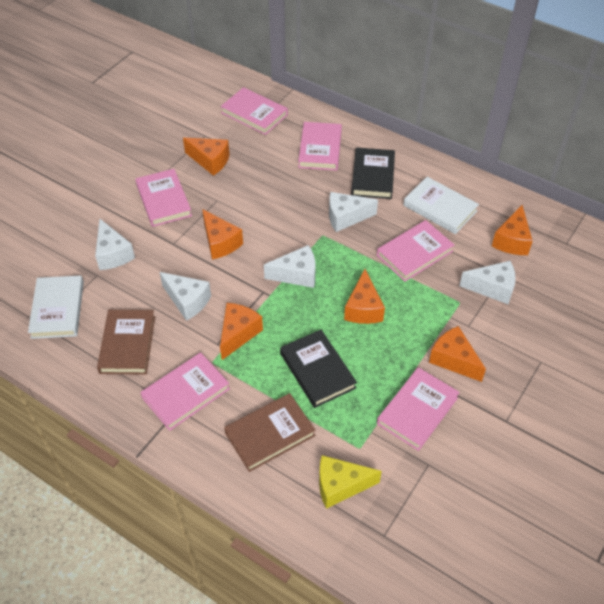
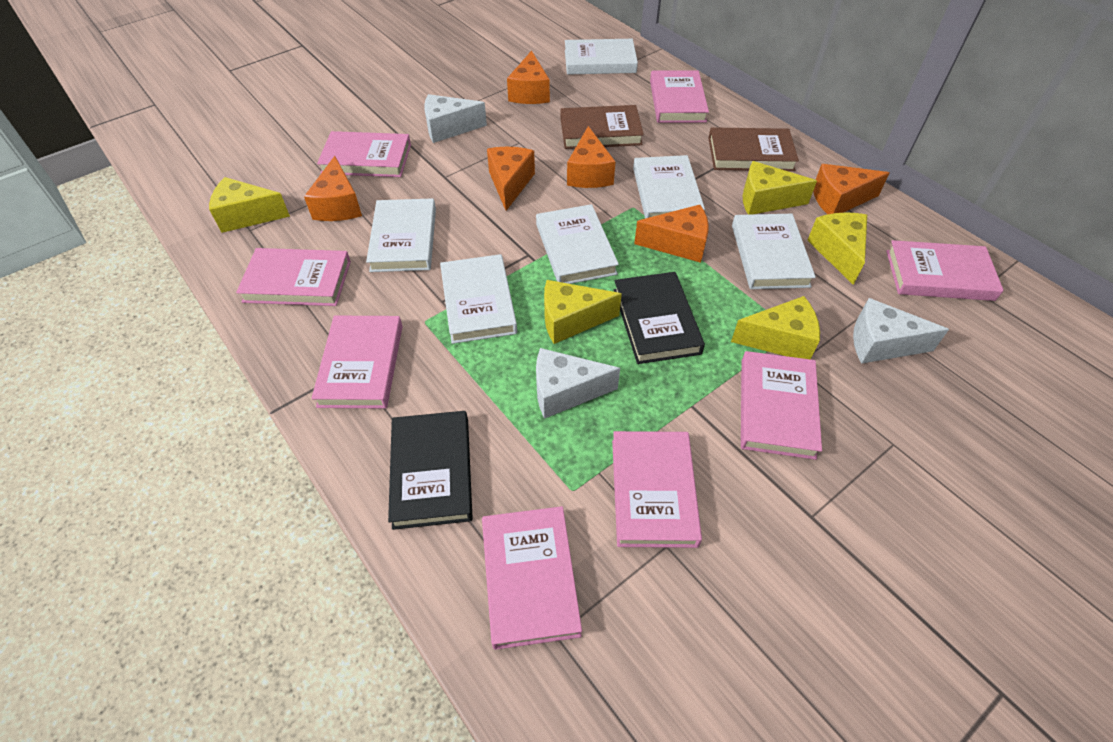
pink book: 6 -> 8
white book: 2 -> 6
white cheese: 5 -> 3
yellow cheese: 1 -> 5

